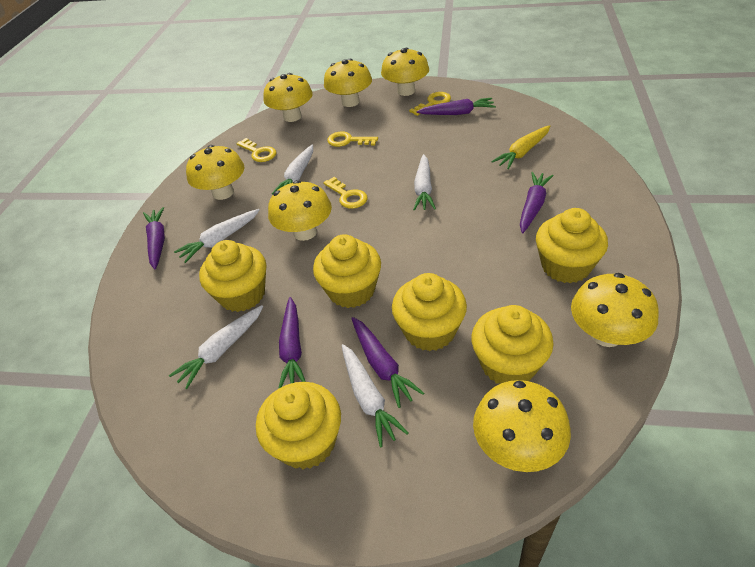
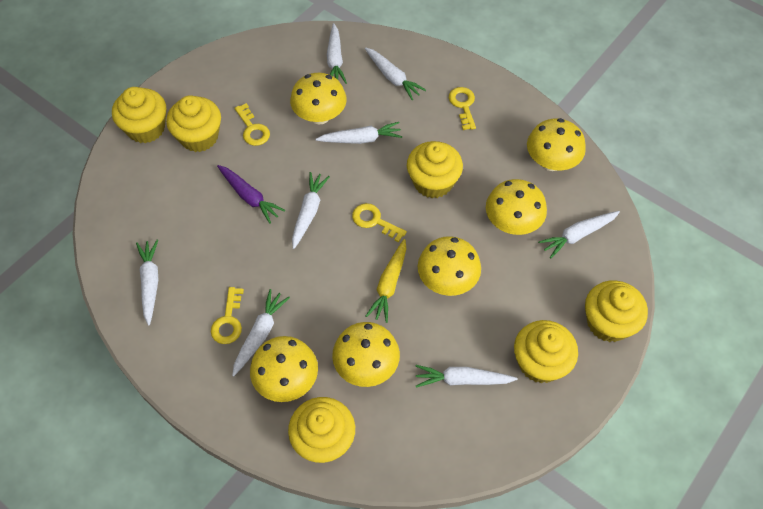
purple carrot: 5 -> 1
white carrot: 5 -> 8
yellow mushroom: 7 -> 6

